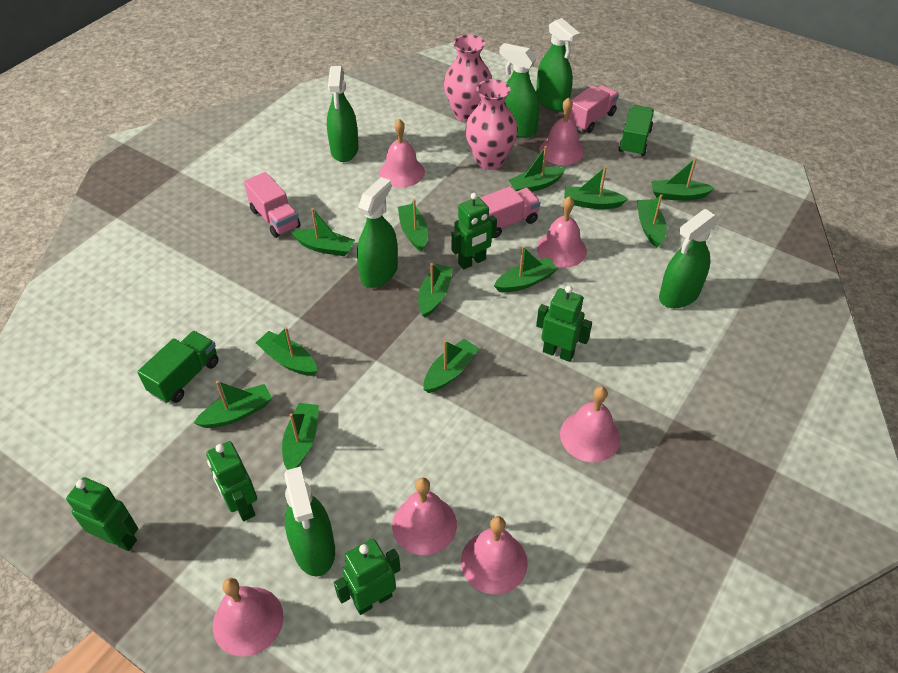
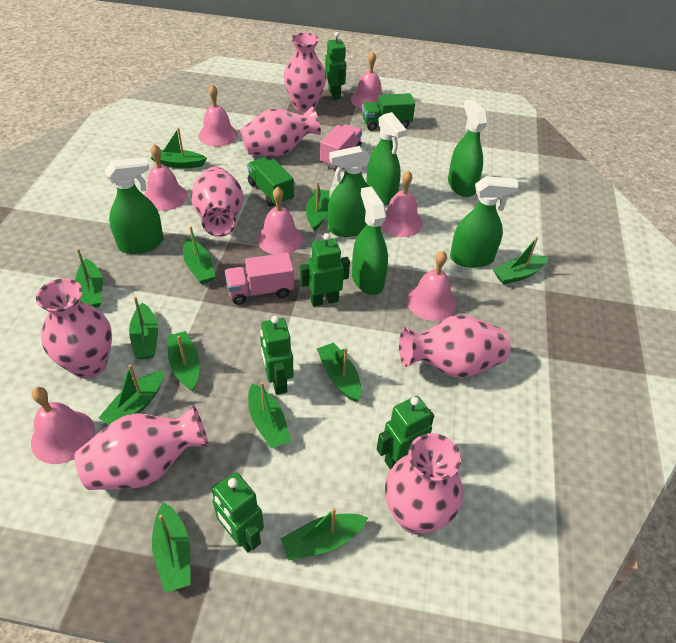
pink truck: 3 -> 2
pink vase: 2 -> 7

